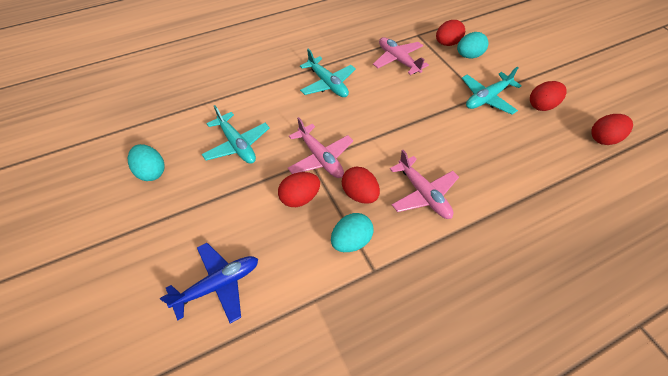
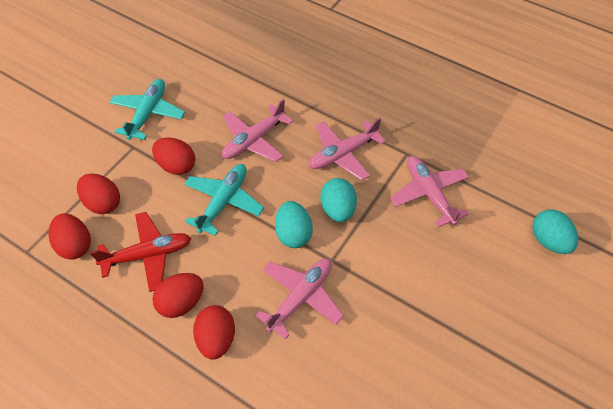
blue plane: 1 -> 0
pink plane: 3 -> 4
red plane: 0 -> 1
turquoise plane: 3 -> 2

